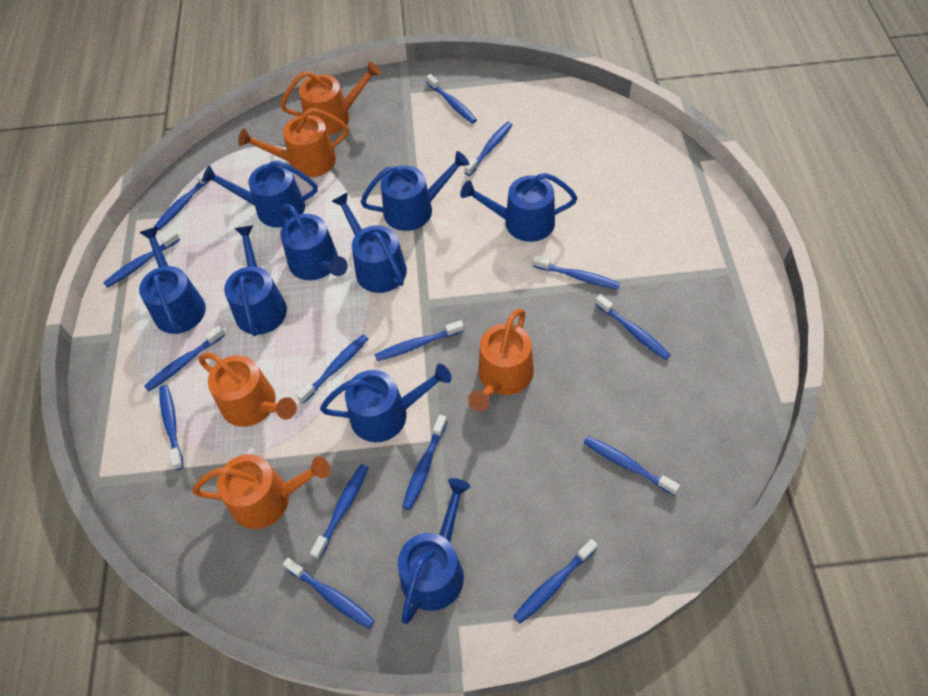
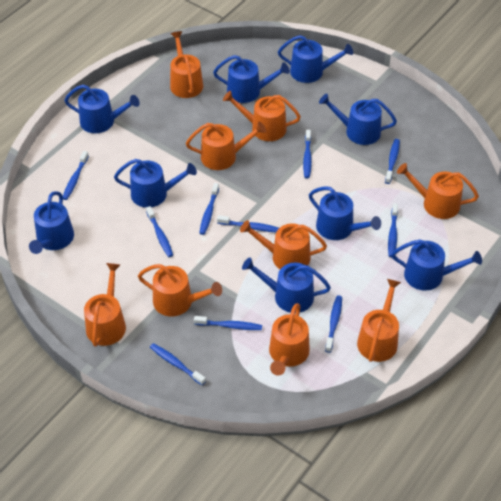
blue toothbrush: 15 -> 10
orange watering can: 5 -> 9

